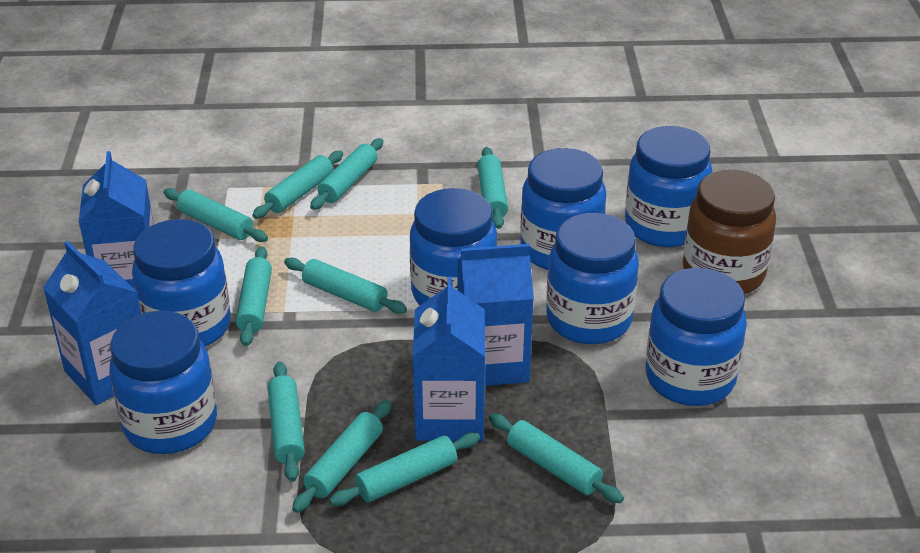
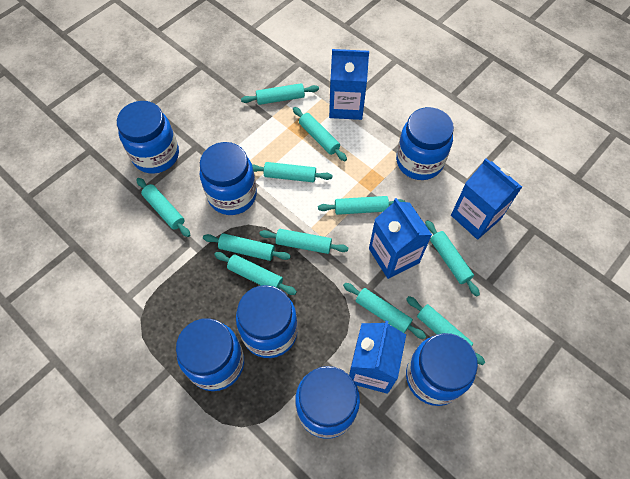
brown jar: 1 -> 0
turquoise rolling pin: 10 -> 11

